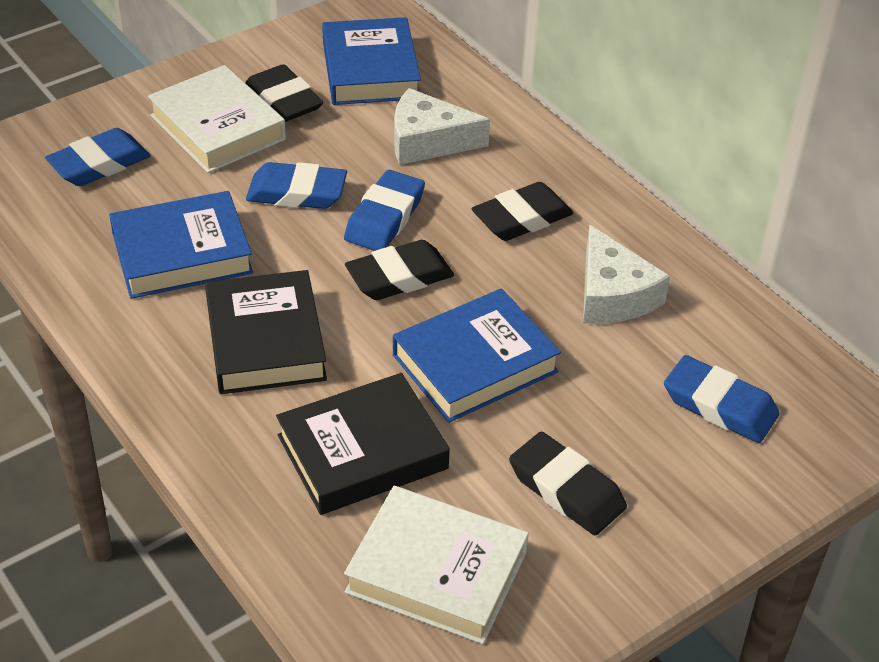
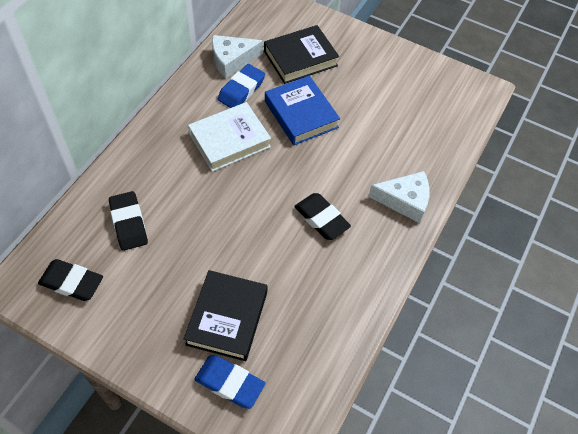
black eraser: 4 -> 3
blue book: 3 -> 1
blue eraser: 4 -> 2
white book: 2 -> 1

